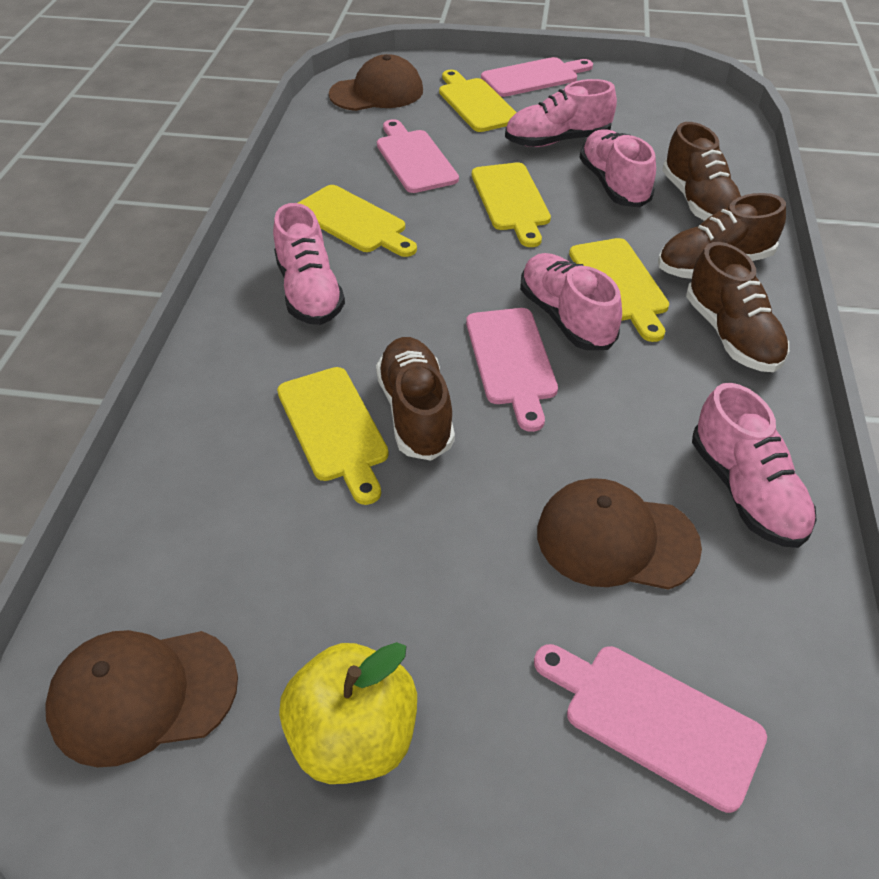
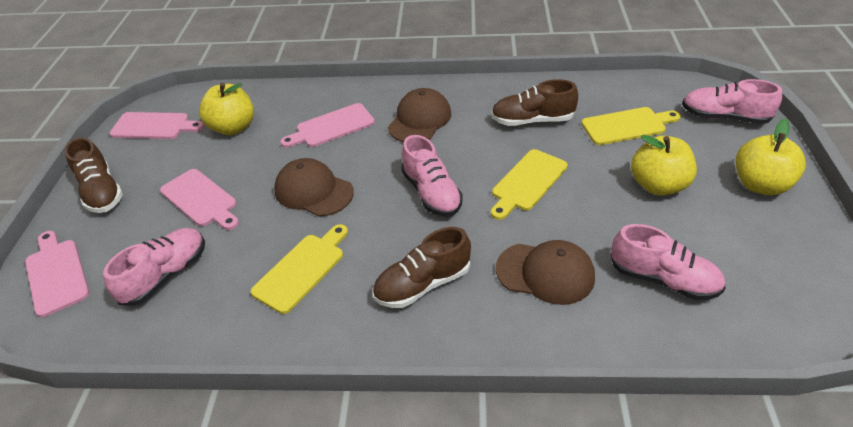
brown shoe: 4 -> 3
pink shoe: 5 -> 4
yellow apple: 1 -> 3
yellow cutting board: 5 -> 3

